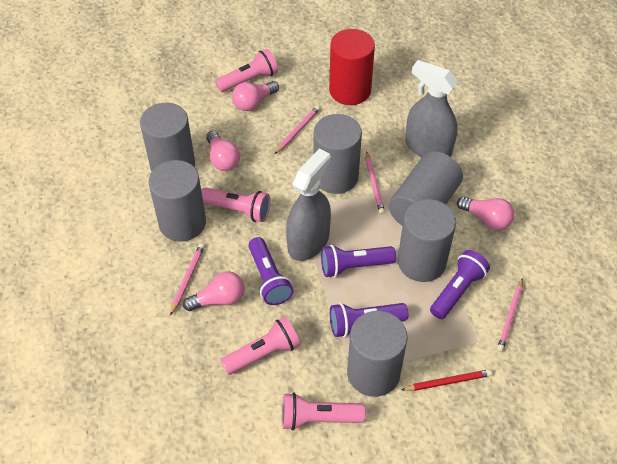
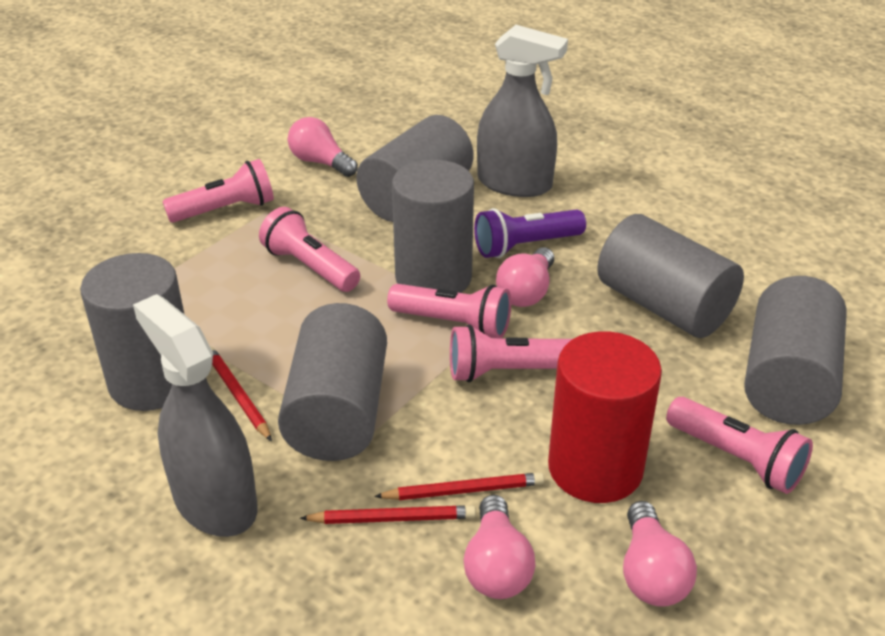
pink flashlight: 4 -> 5
pink pencil: 4 -> 0
purple flashlight: 4 -> 1
red pencil: 1 -> 3

